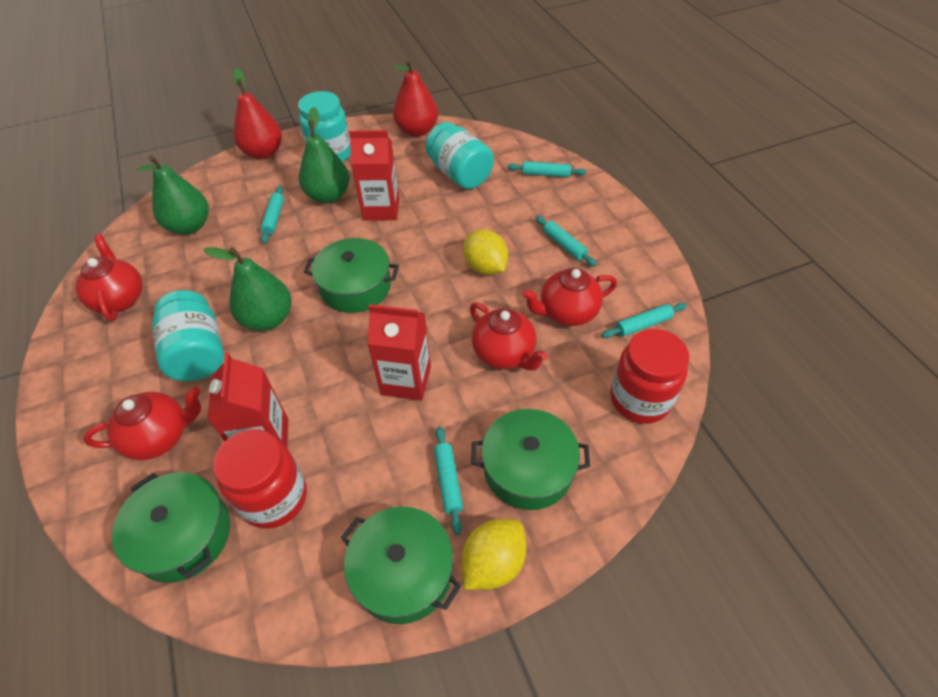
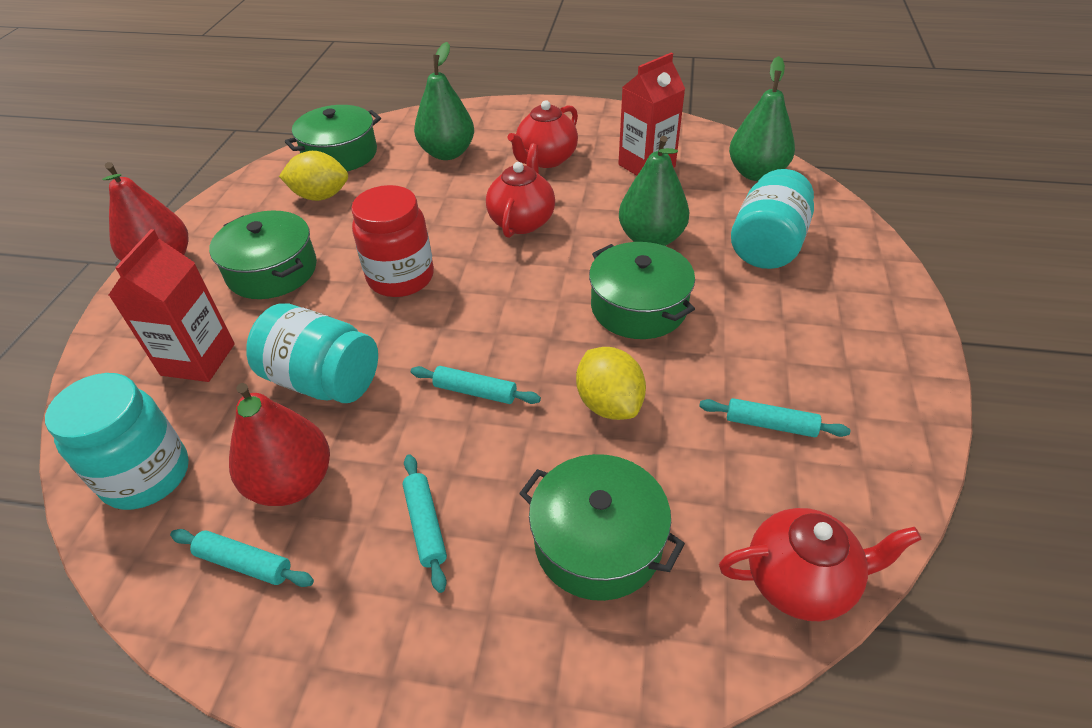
red carton: 3 -> 2
red jar: 2 -> 1
red teapot: 4 -> 3
turquoise rolling pin: 5 -> 4

